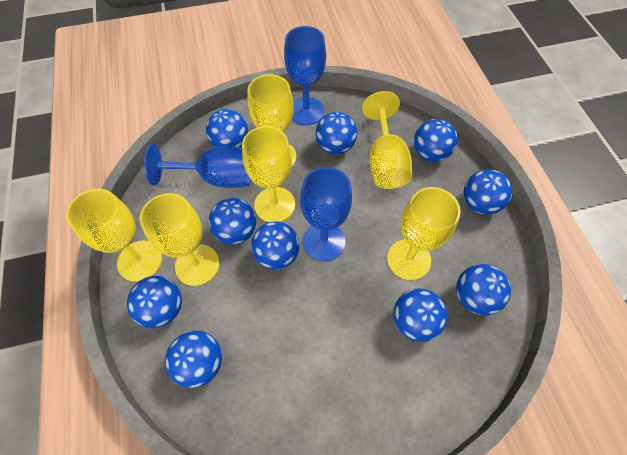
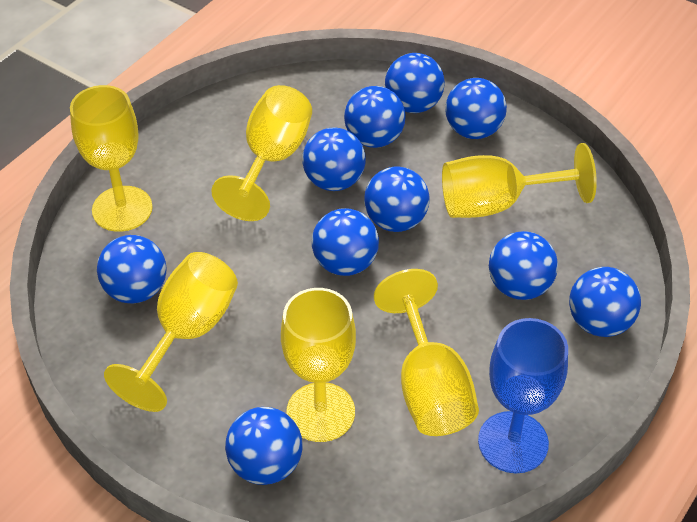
blue goblet: 3 -> 1

